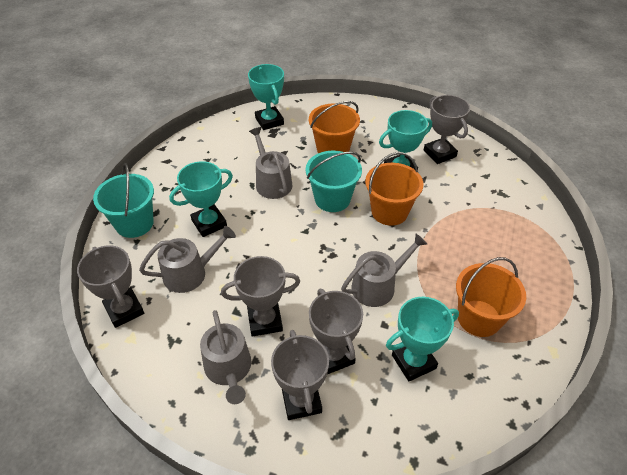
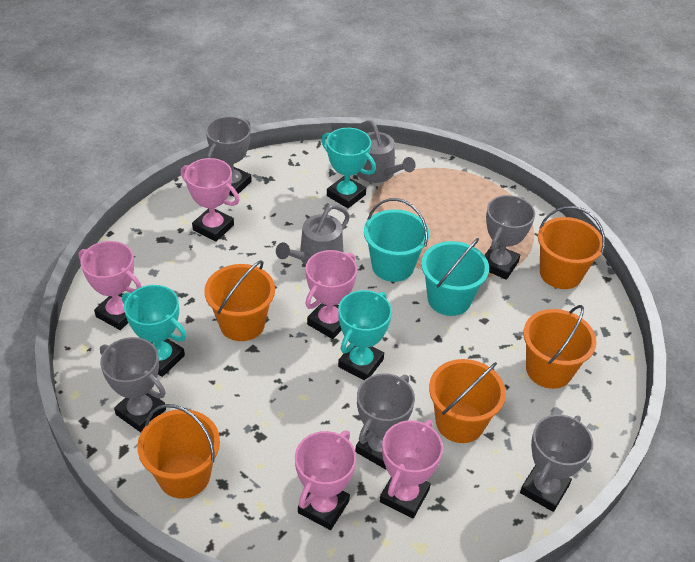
grey watering can: 4 -> 2
orange bucket: 3 -> 5
pink trophy: 0 -> 5
turquoise trophy: 4 -> 3

